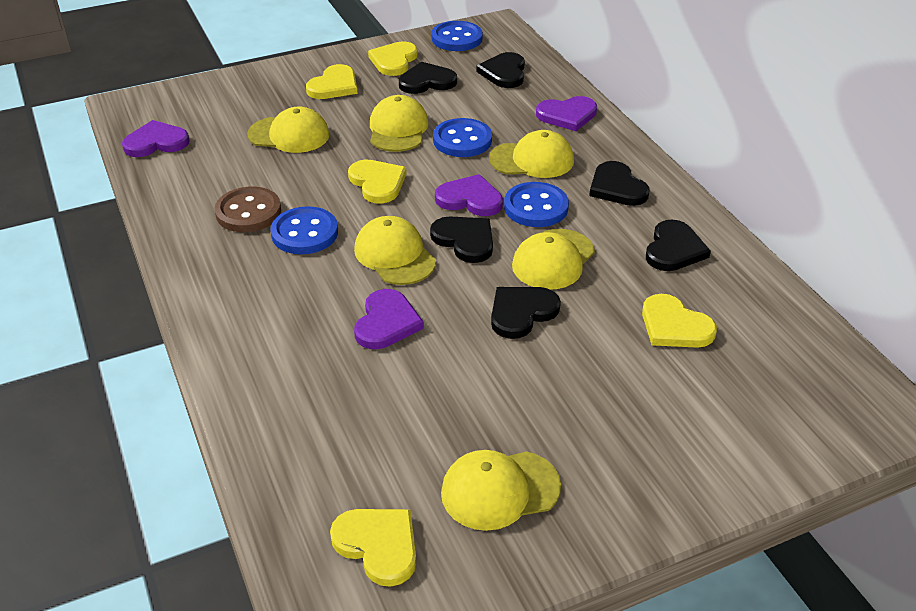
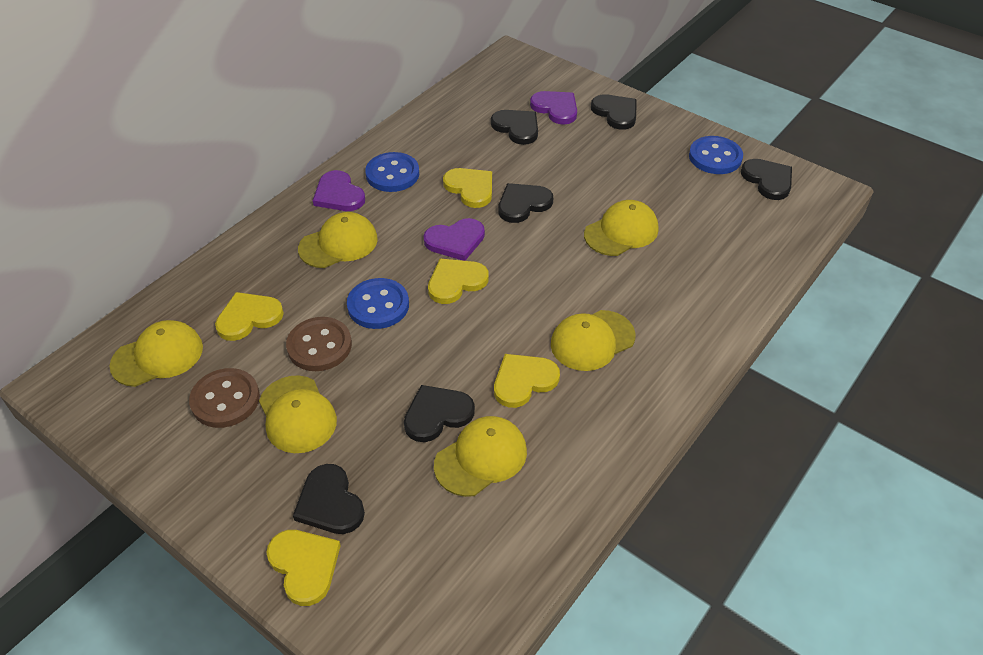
blue button: 4 -> 3
brown button: 1 -> 2
purple heart: 4 -> 3

